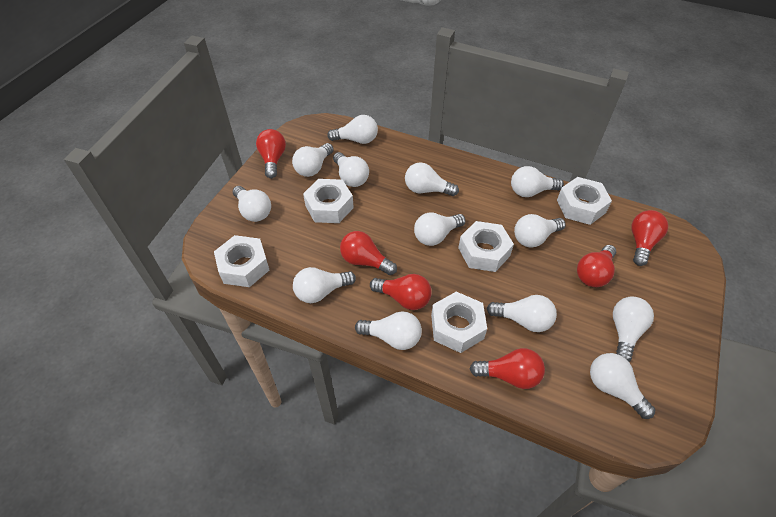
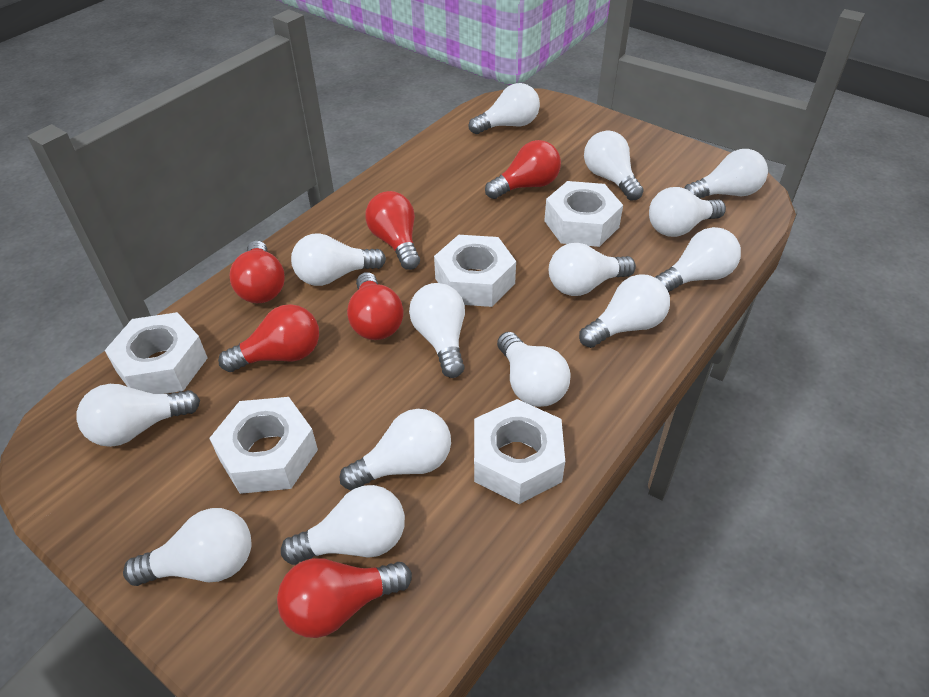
white light bulb: 13 -> 14

